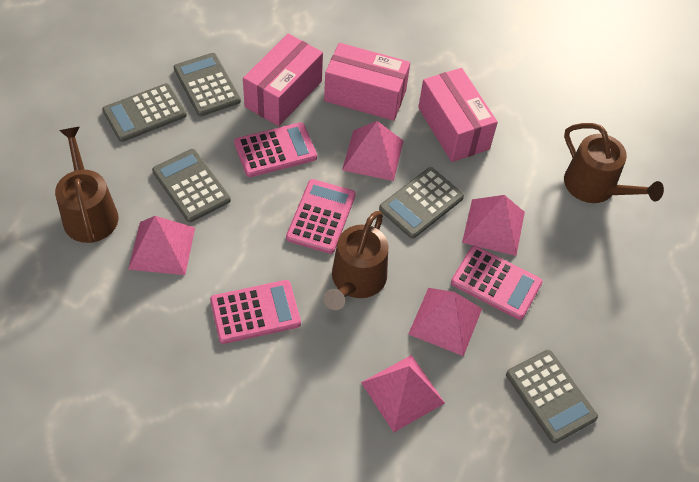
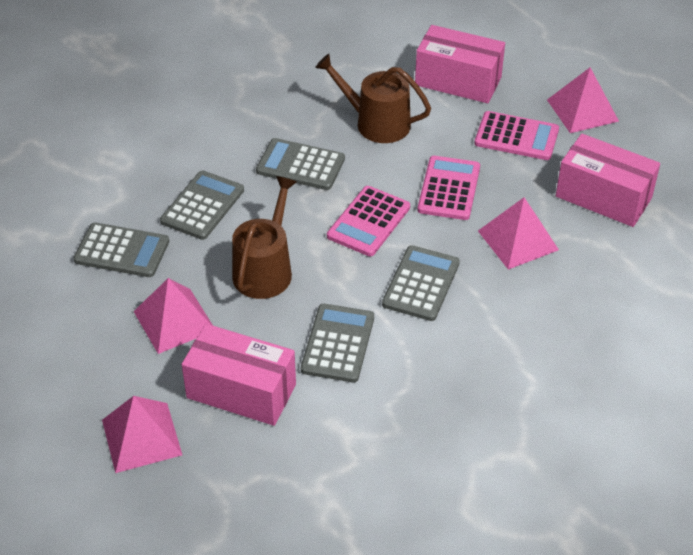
brown watering can: 3 -> 2
pink calculator: 4 -> 3
pink pyramid: 5 -> 4

